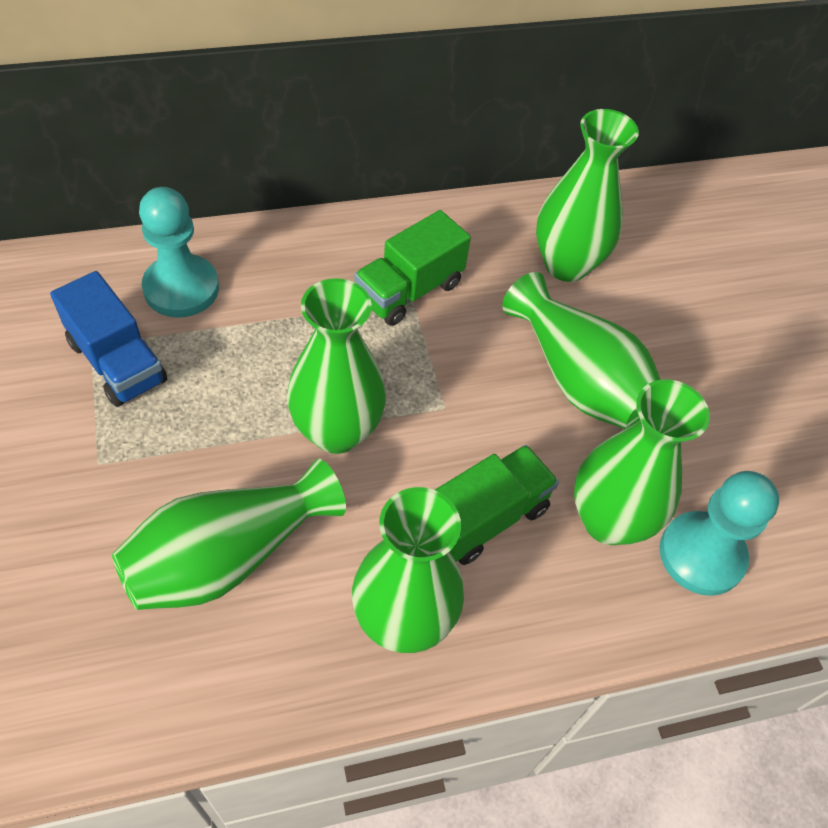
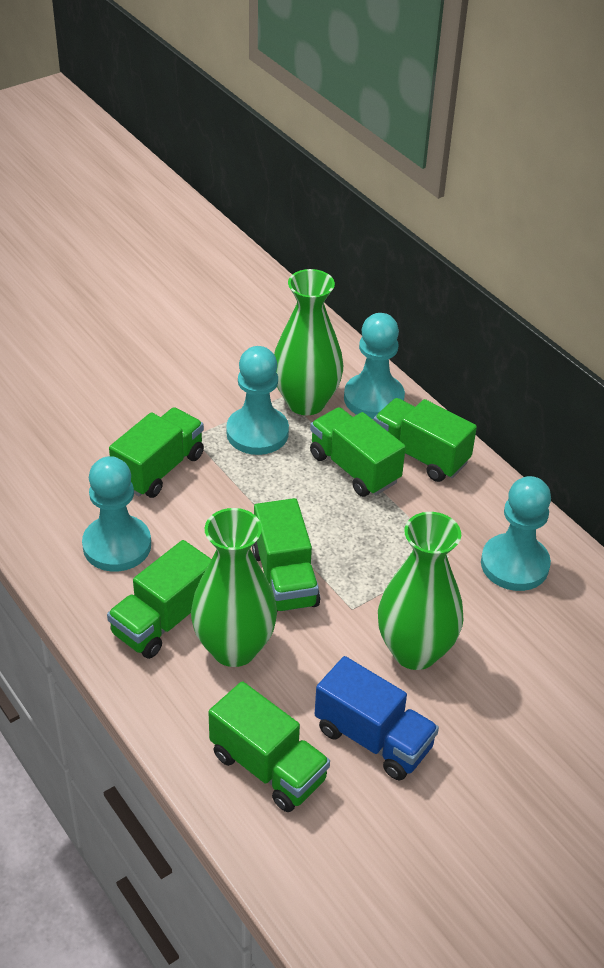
green truck: 2 -> 6
green vase: 6 -> 3
turquoise pawn: 2 -> 4

